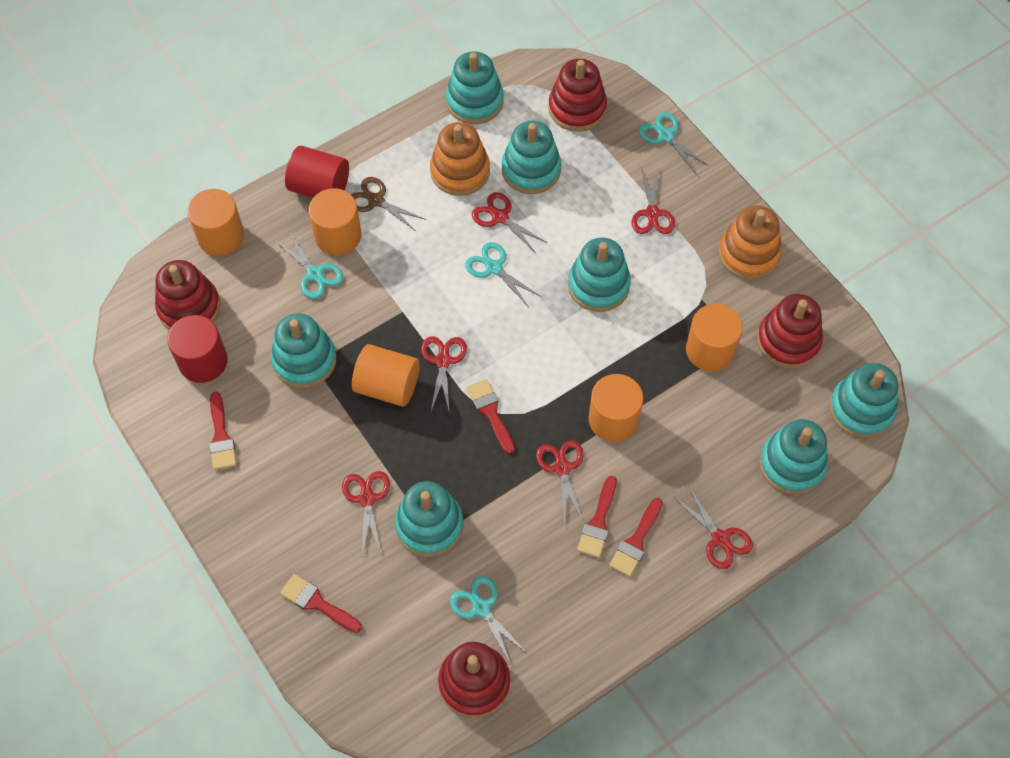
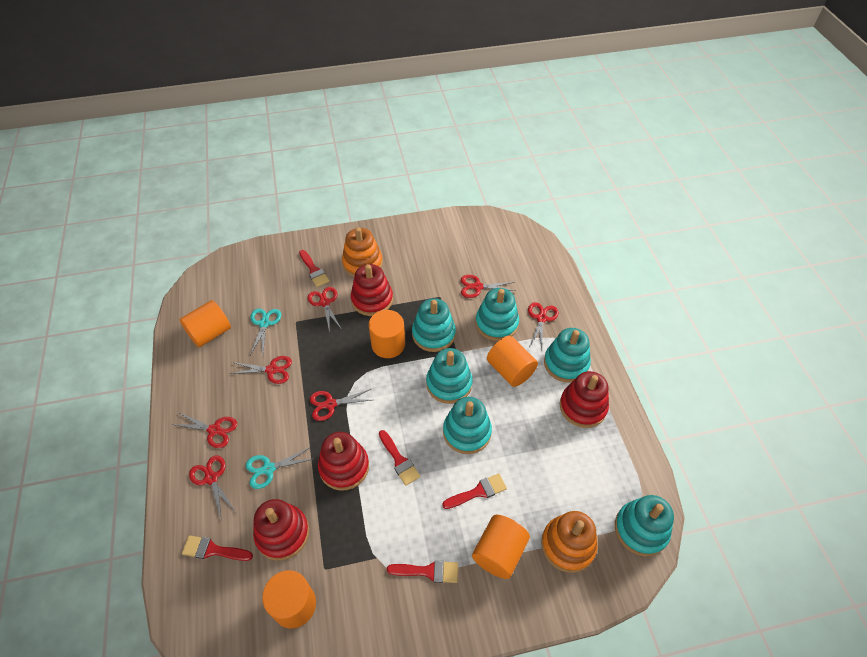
brown scissors: 1 -> 0
red cylinder: 2 -> 0
red scissors: 6 -> 7
turquoise scissors: 4 -> 2
turquoise stacking toy: 7 -> 6

